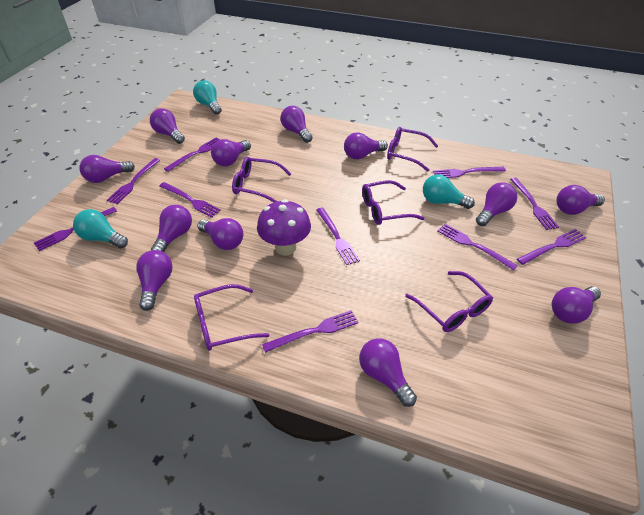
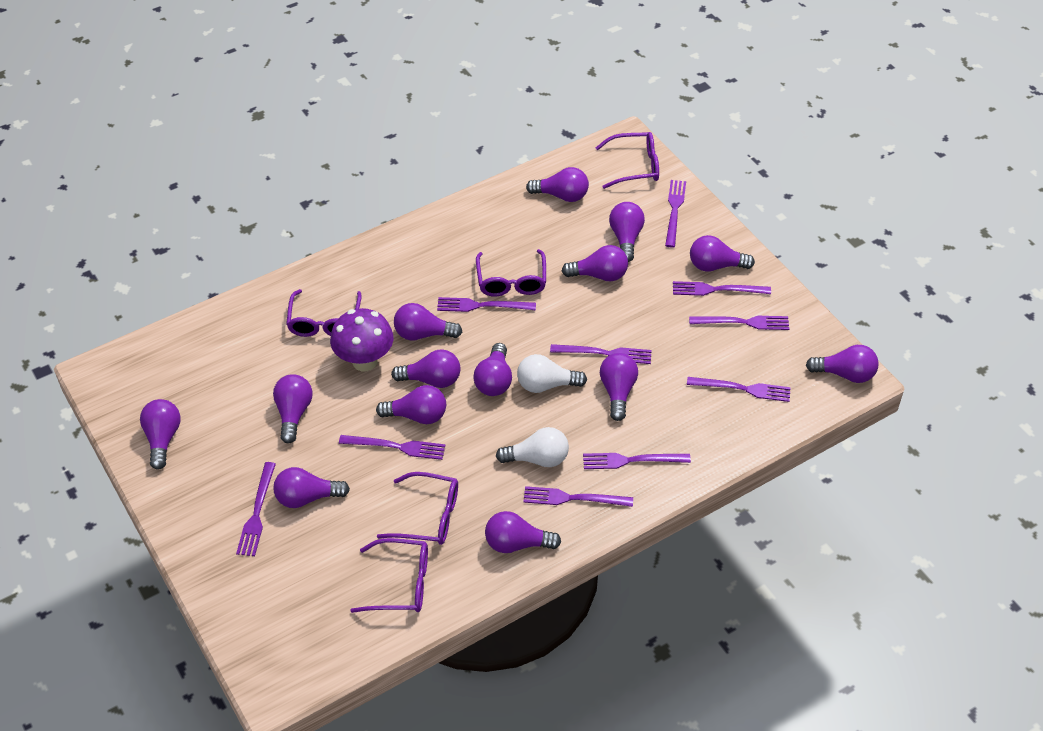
purple light bulb: 12 -> 14
turquoise light bulb: 3 -> 0
white light bulb: 0 -> 2

